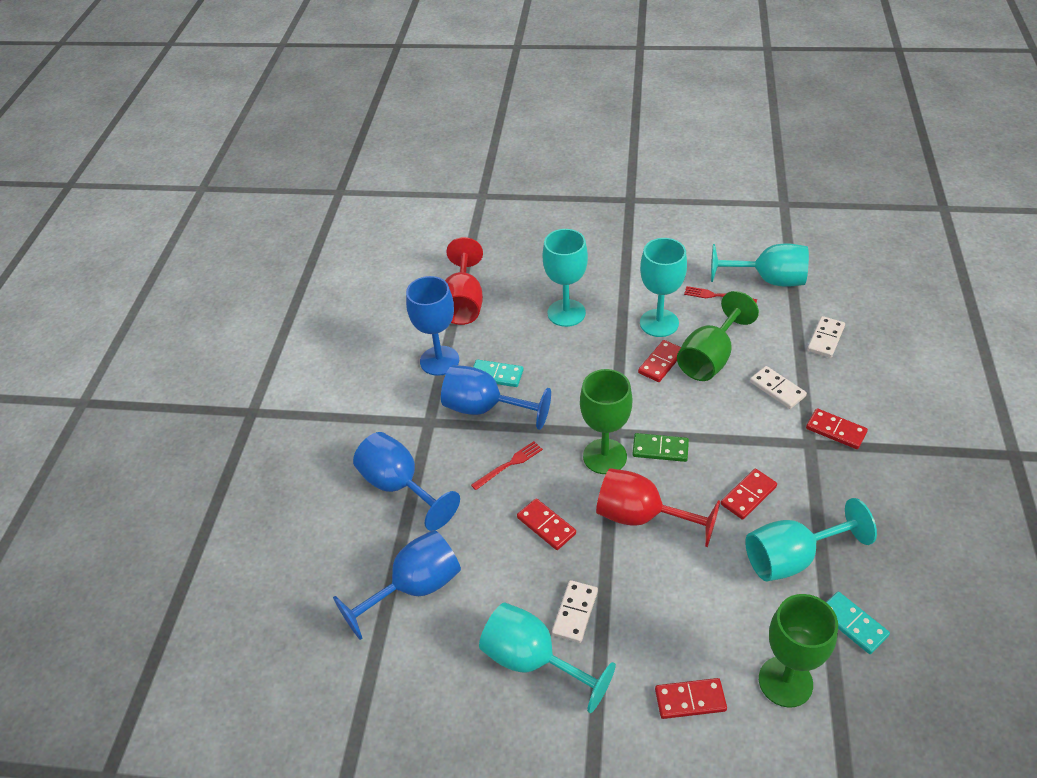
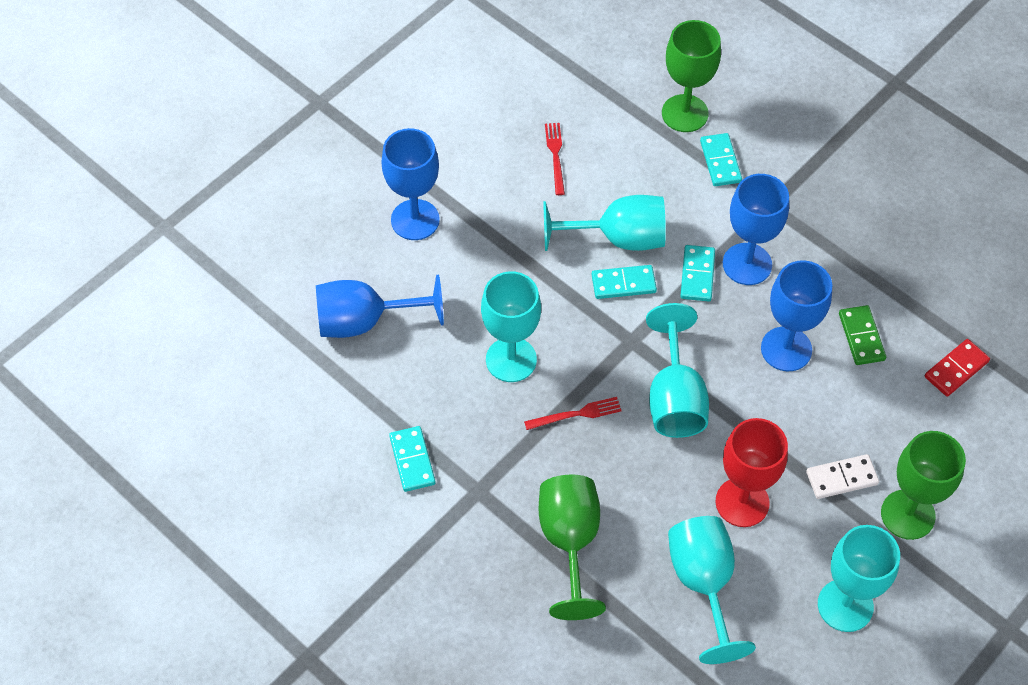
red domino: 5 -> 1
red goblet: 2 -> 1
turquoise domino: 2 -> 4
white domino: 3 -> 1

